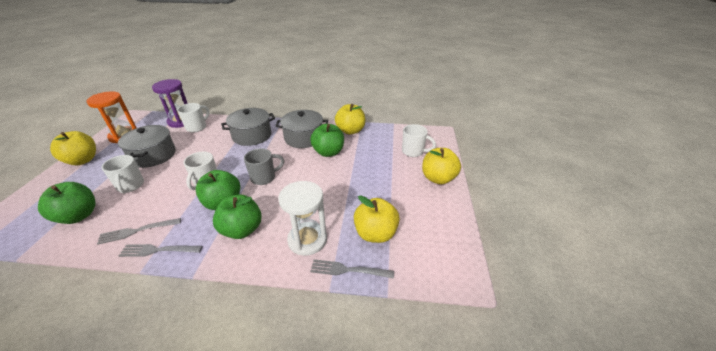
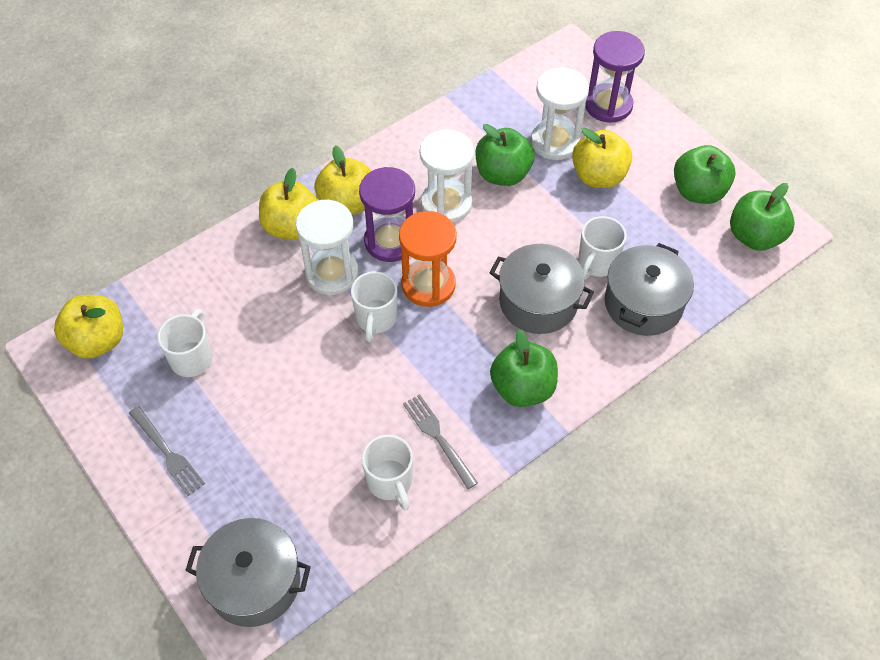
grey fork: 3 -> 2
grey mug: 1 -> 0
purple hourglass: 1 -> 2
white hourglass: 1 -> 3

